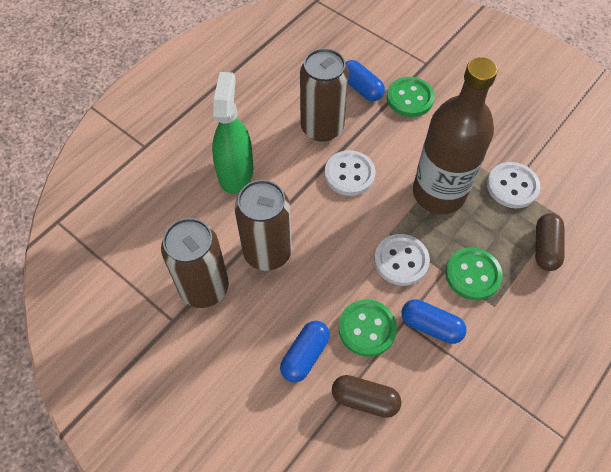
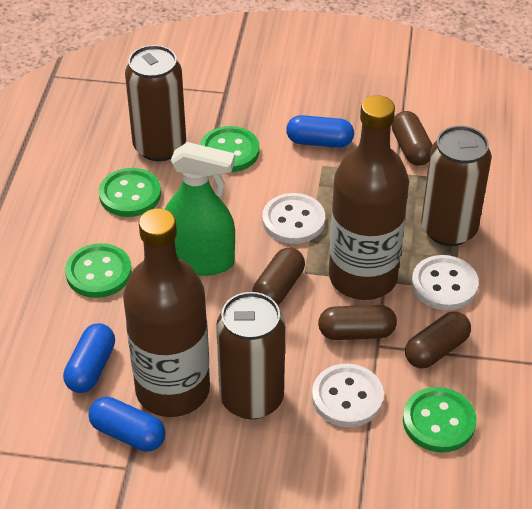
brown bottle: 1 -> 2
brown capsule: 2 -> 4
green button: 3 -> 4

